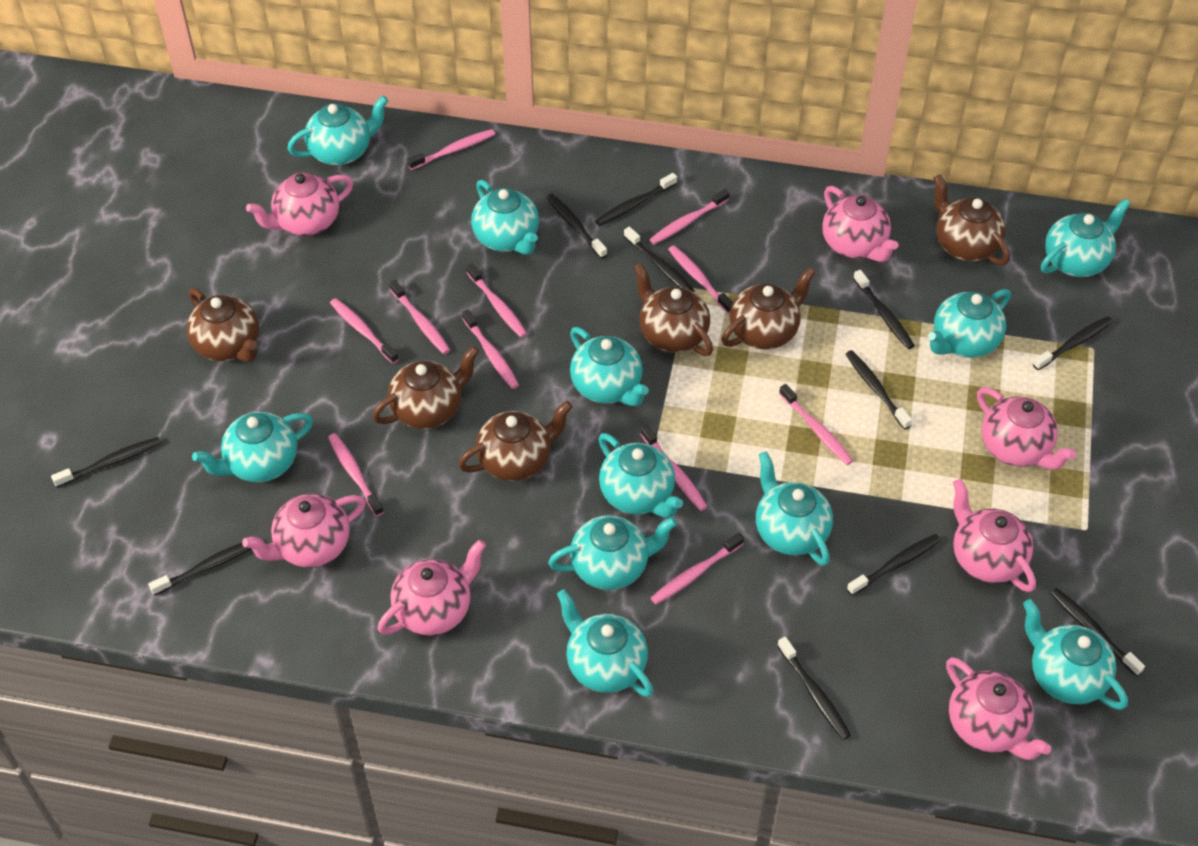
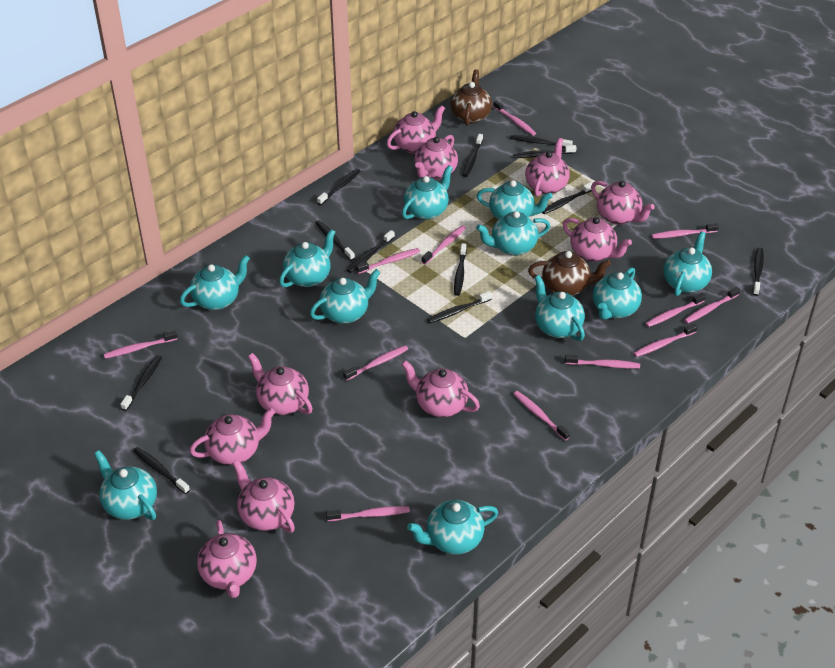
black toothbrush: 11 -> 12
brown teapot: 6 -> 2
pink teapot: 7 -> 10
pink toothbrush: 11 -> 12

